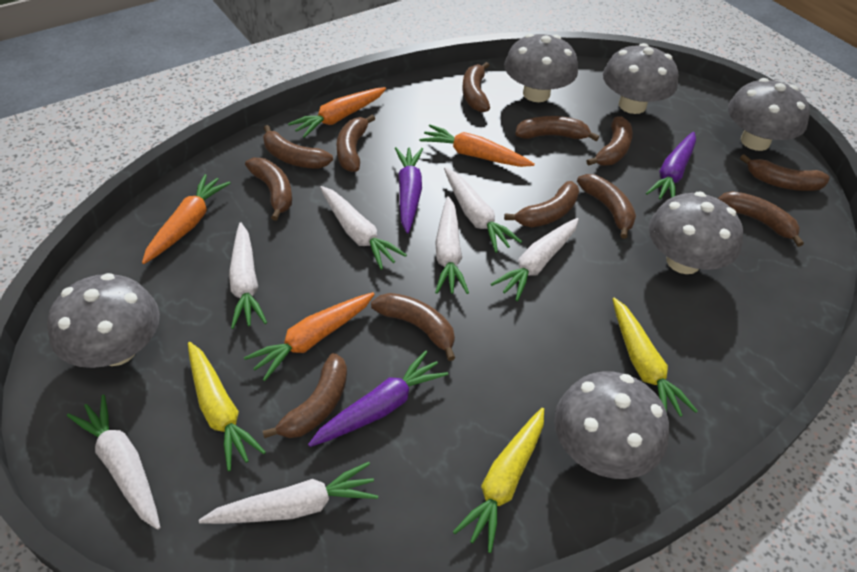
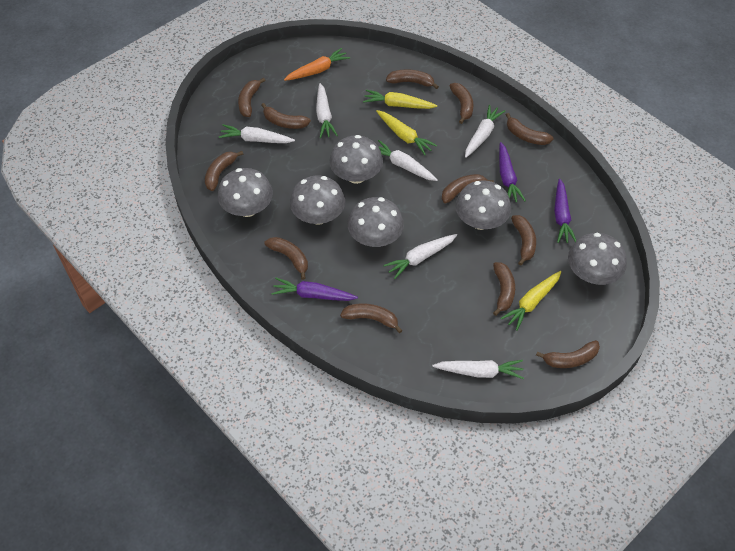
orange carrot: 4 -> 1
white carrot: 7 -> 6

